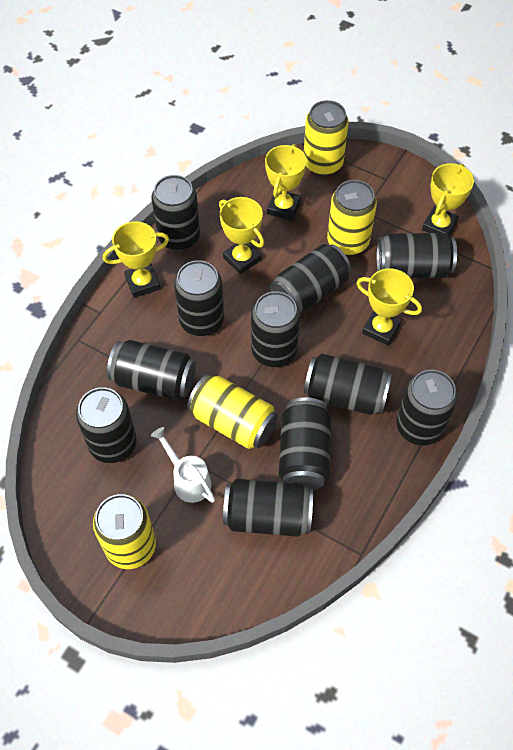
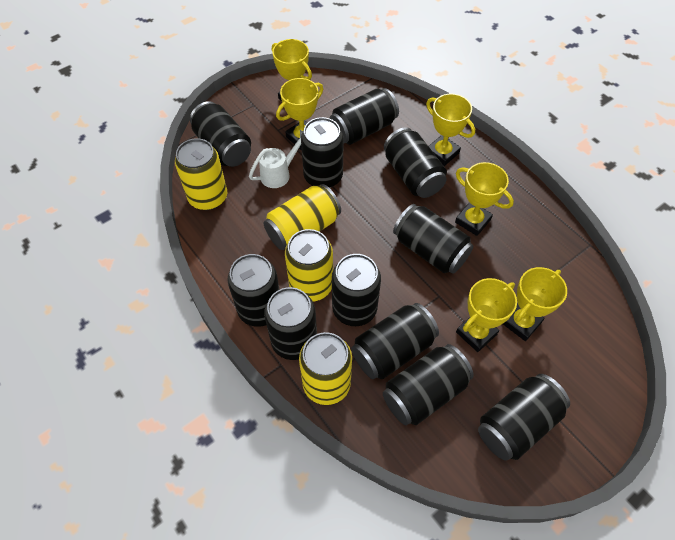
yellow trophy: 5 -> 6

